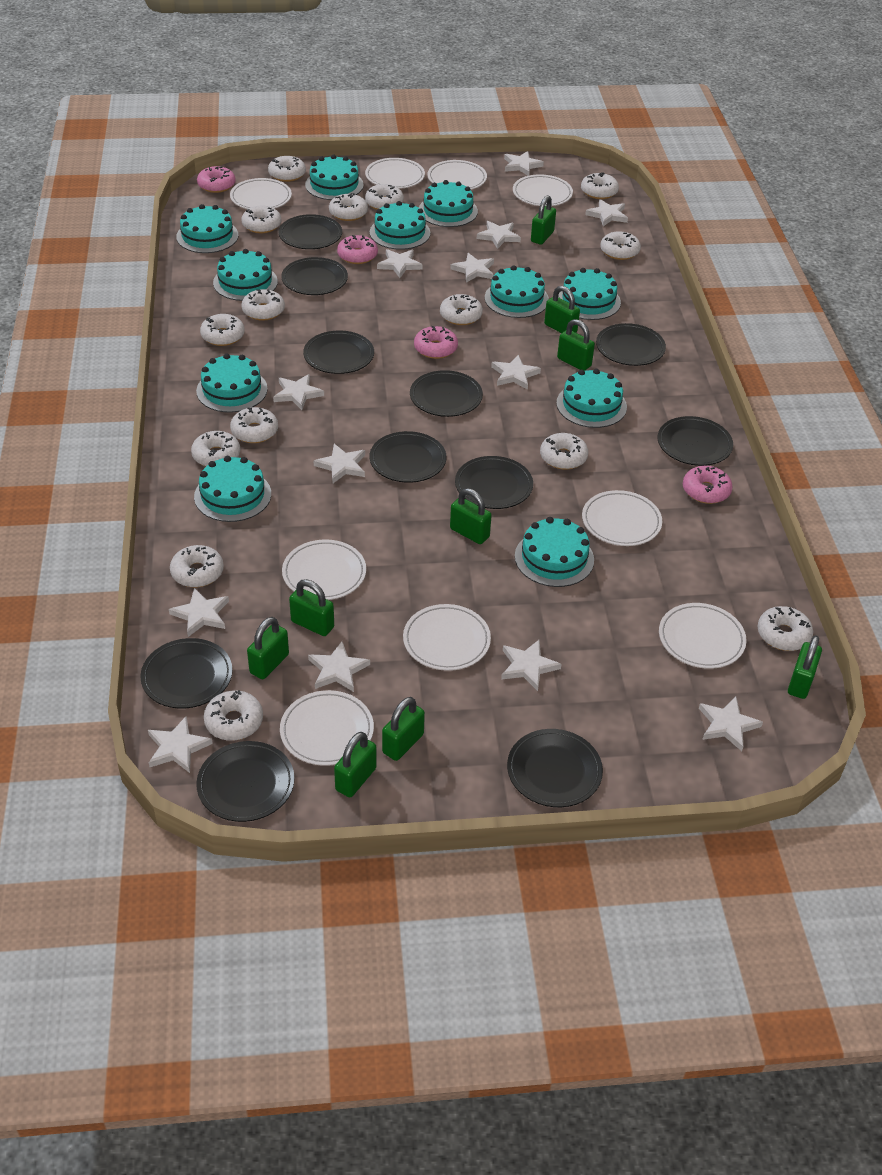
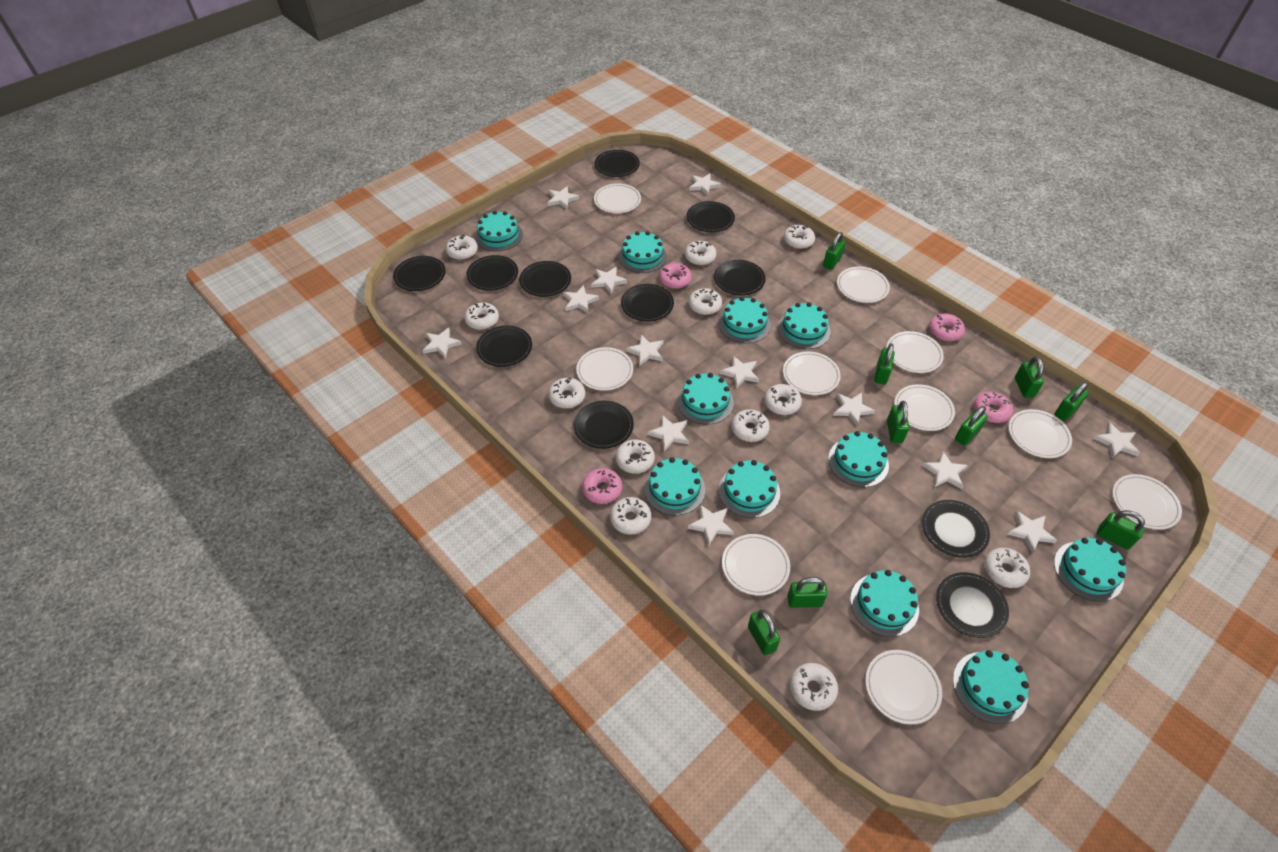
white donut: 15 -> 12
white plate: 9 -> 10

